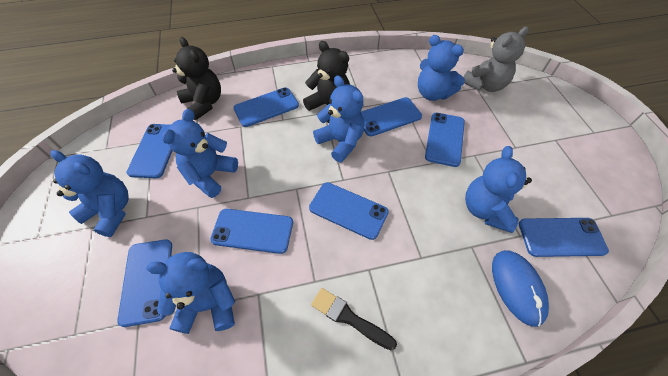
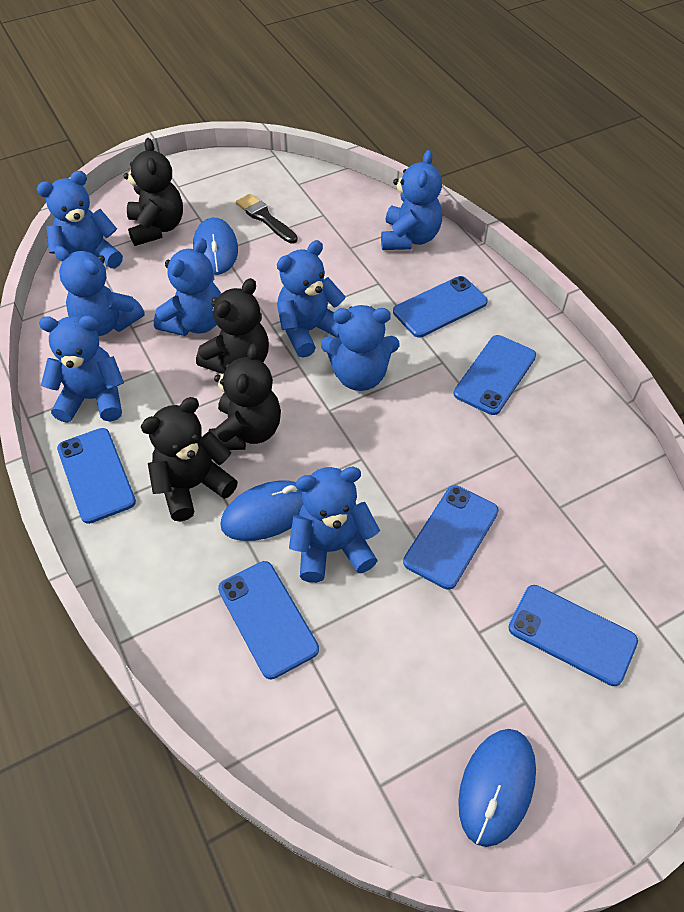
black teddy bear: 2 -> 4
blue mouse: 1 -> 3
blue phone: 8 -> 6
blue teddy bear: 6 -> 8
grey teddy bear: 1 -> 0

